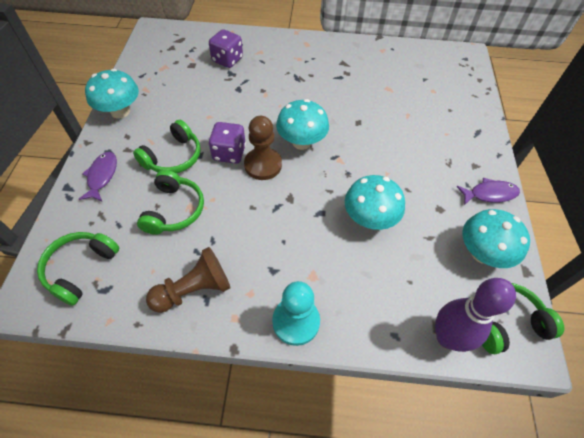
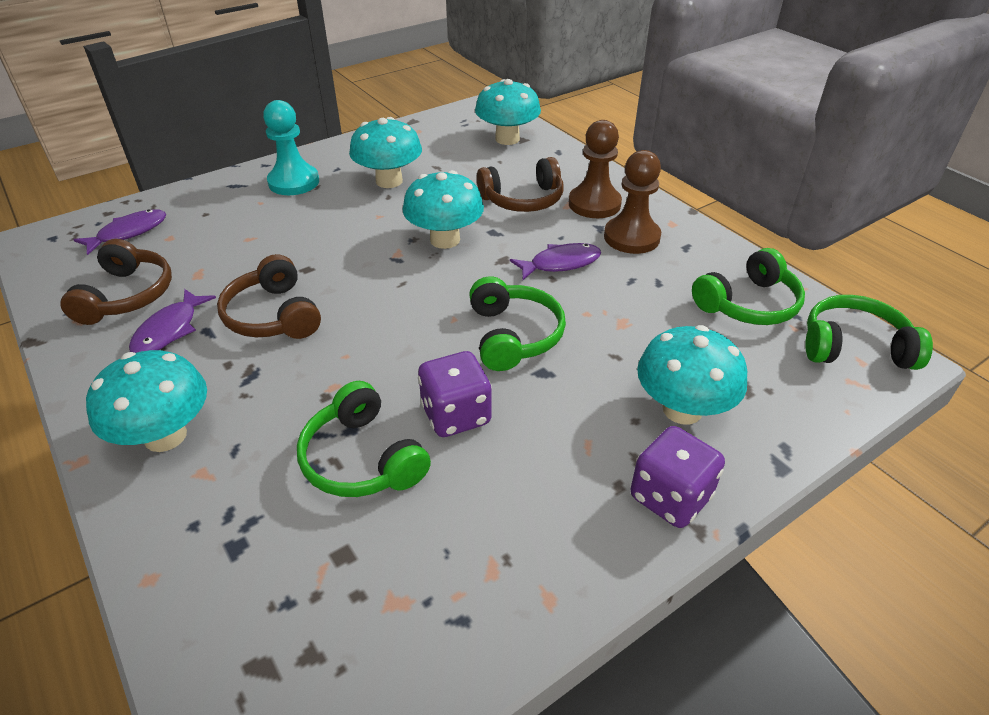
brown headphones: 0 -> 3
purple bowling pin: 1 -> 0
purple fish: 2 -> 3
turquoise mushroom: 4 -> 5

